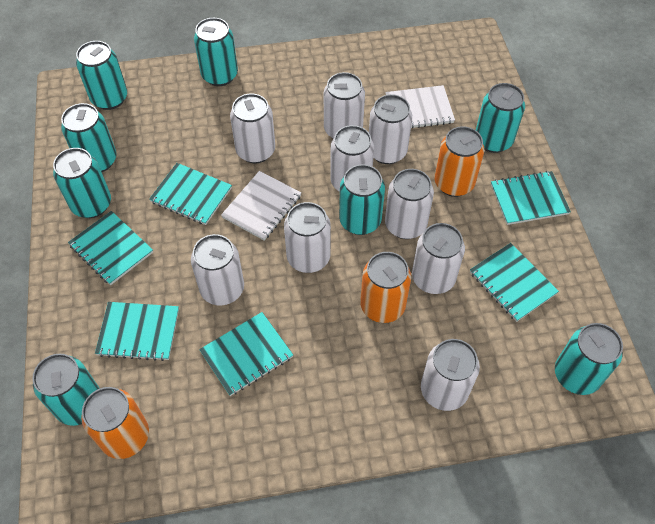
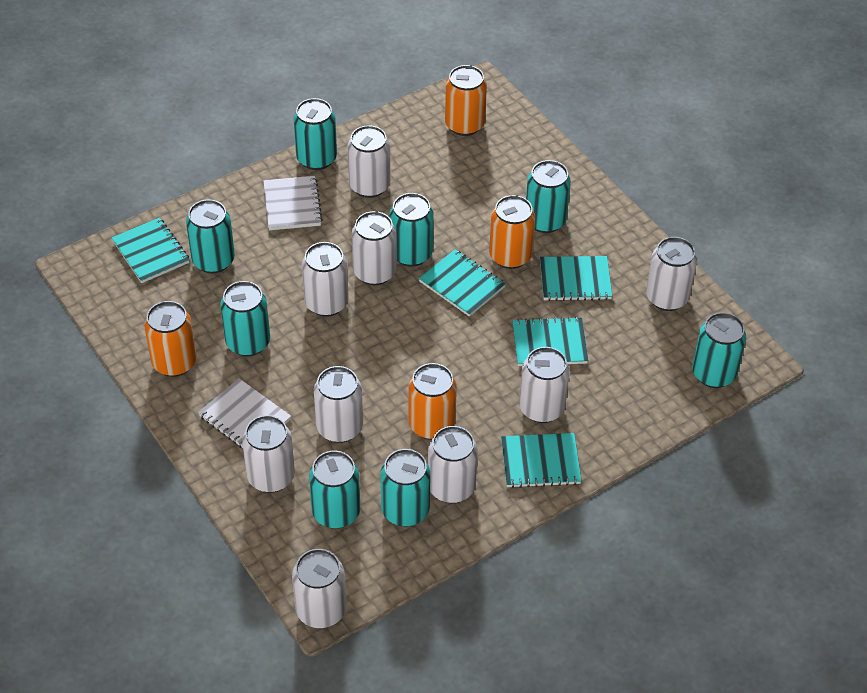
orange can: 3 -> 4
turquoise notebook: 6 -> 5

